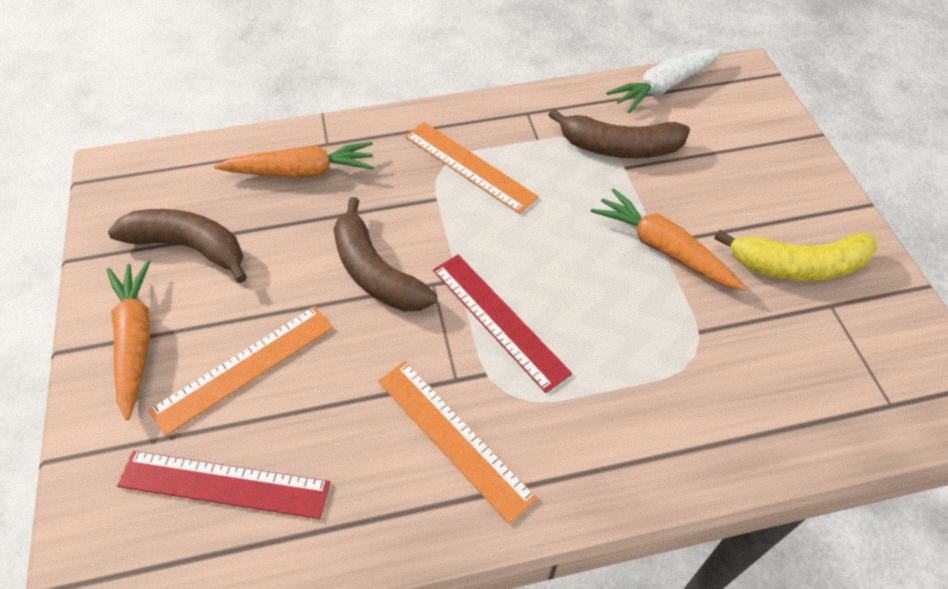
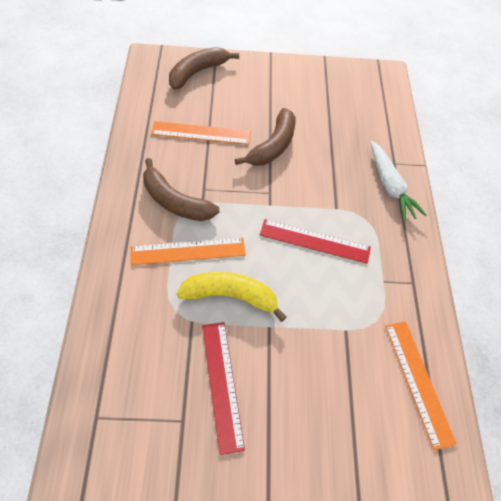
orange carrot: 3 -> 0

